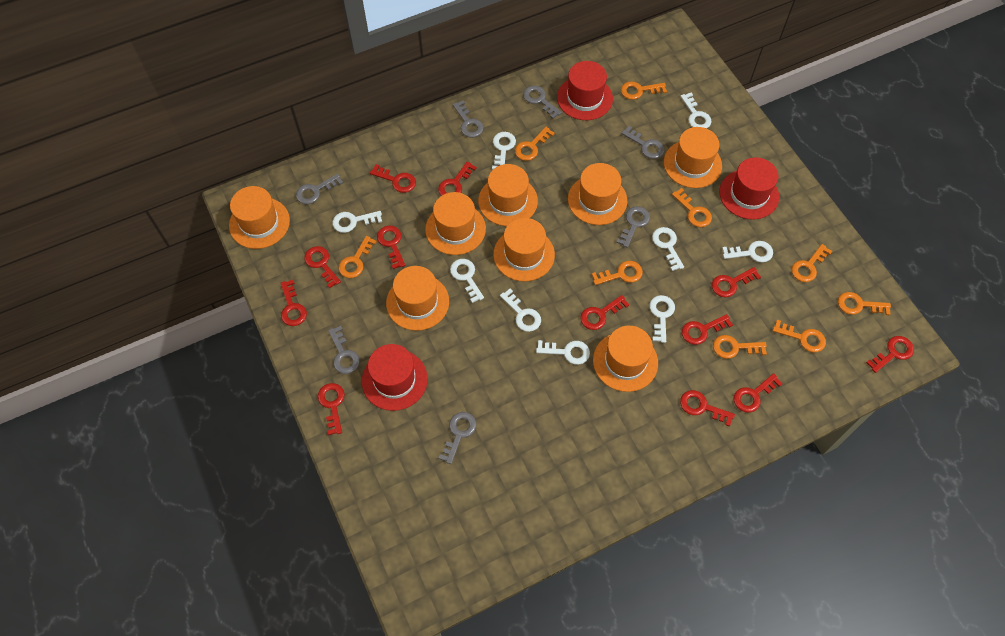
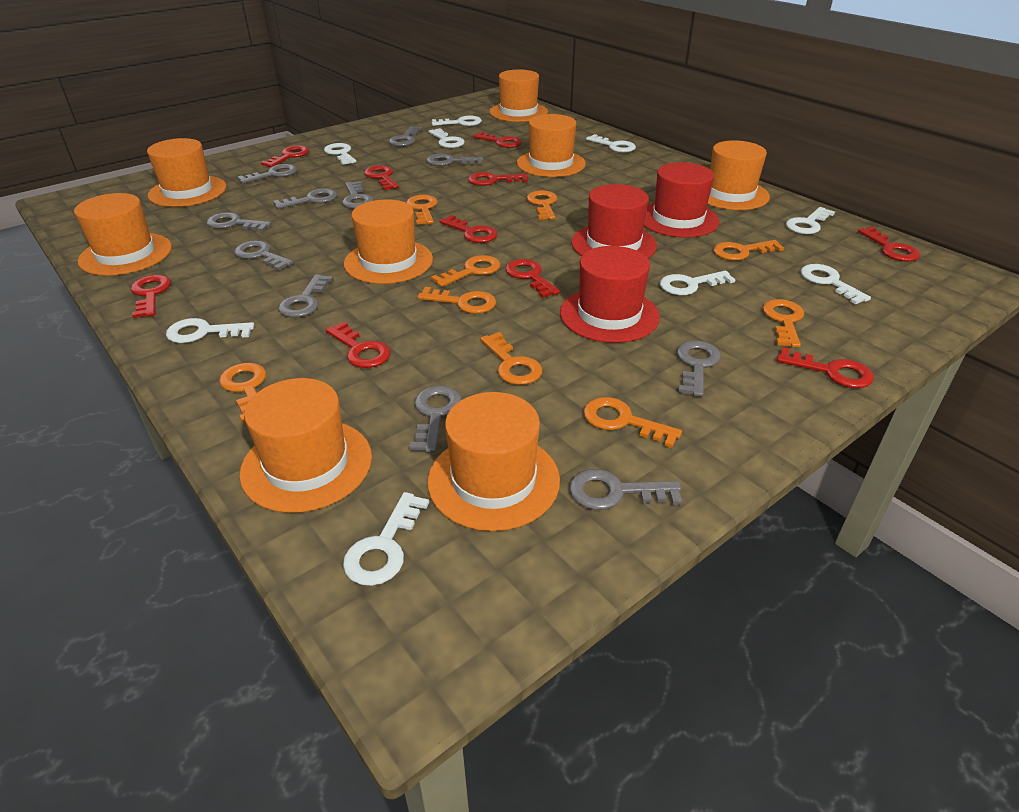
grey key: 7 -> 11
red key: 12 -> 10

